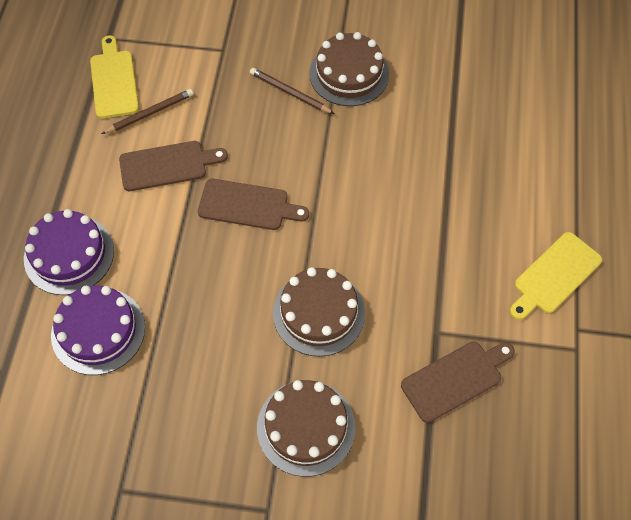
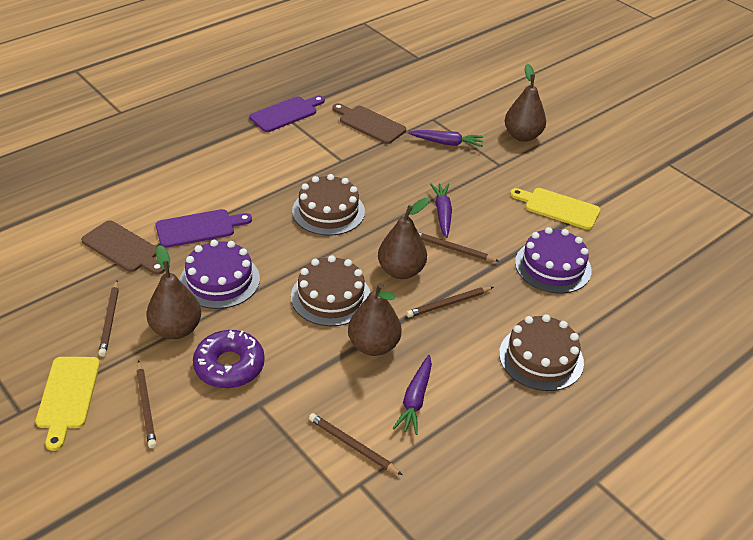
brown cutting board: 3 -> 2
brown pear: 0 -> 4
brown pencil: 2 -> 5
purple carrot: 0 -> 3
purple cutting board: 0 -> 2
purple donut: 0 -> 1

